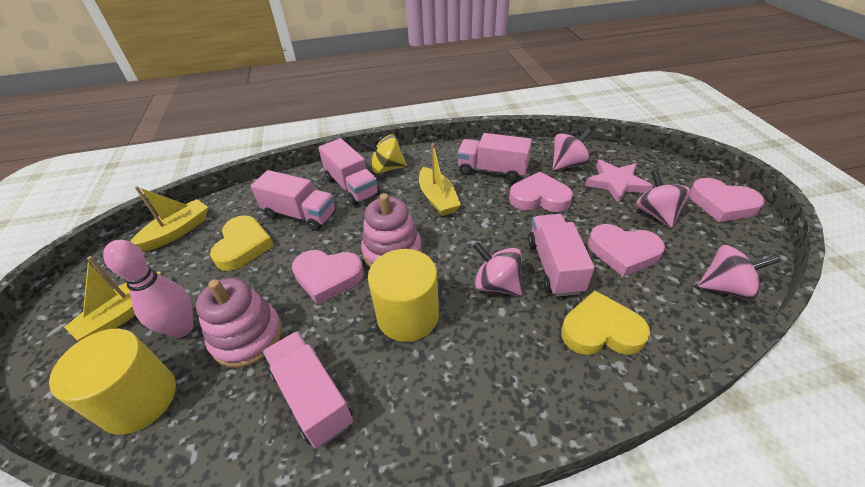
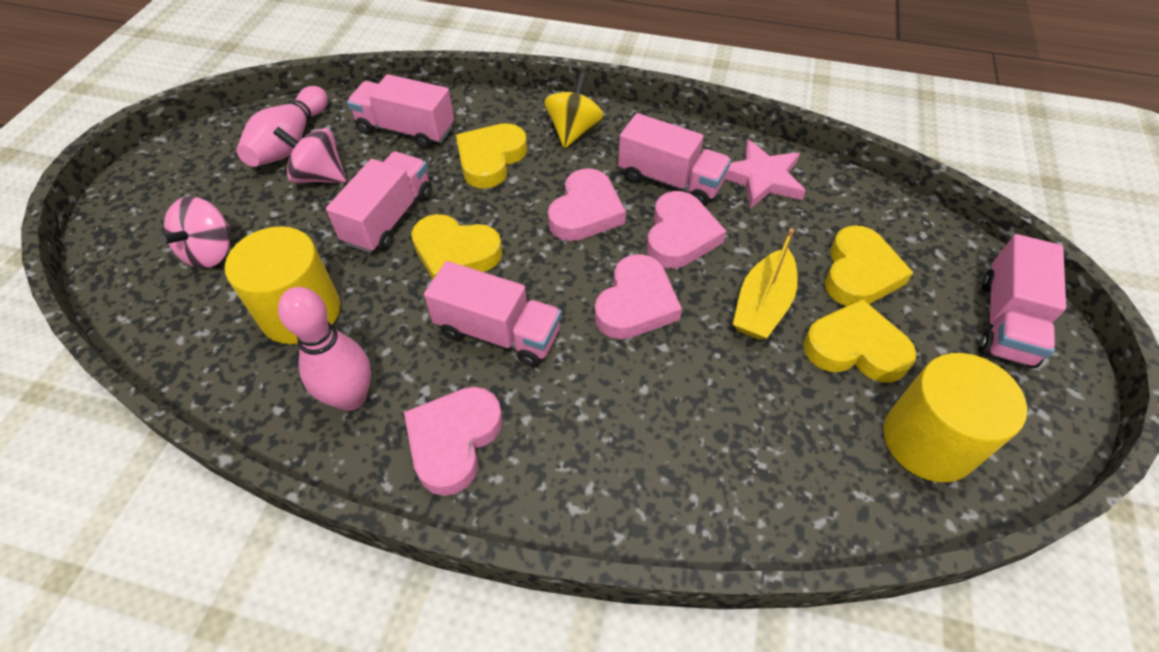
pink bowling pin: 1 -> 2
pink spinning top: 4 -> 2
pink stacking toy: 2 -> 0
yellow boat: 3 -> 1
yellow heart: 2 -> 4

